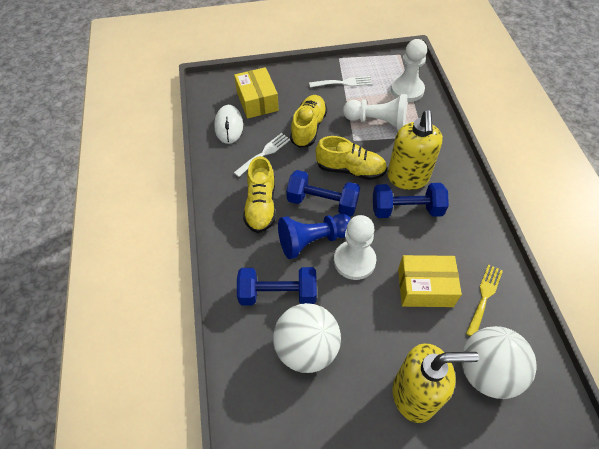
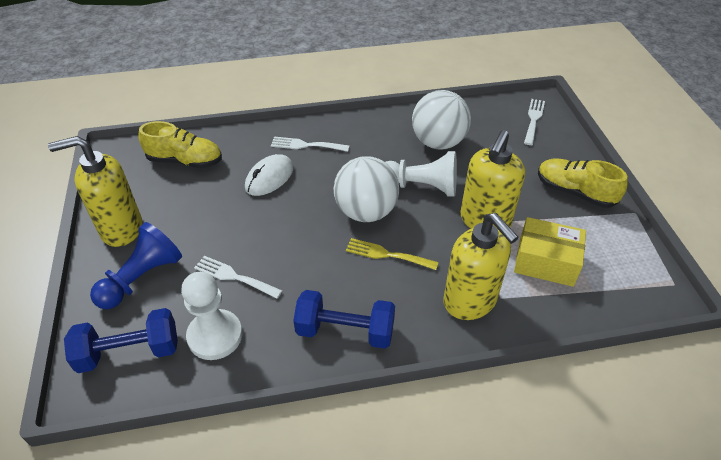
blue dumbbell: 3 -> 2
white fork: 2 -> 3
white pawn: 3 -> 2
yellow box: 2 -> 1
yellow shoe: 3 -> 2
yellow soap dispenser: 2 -> 3

